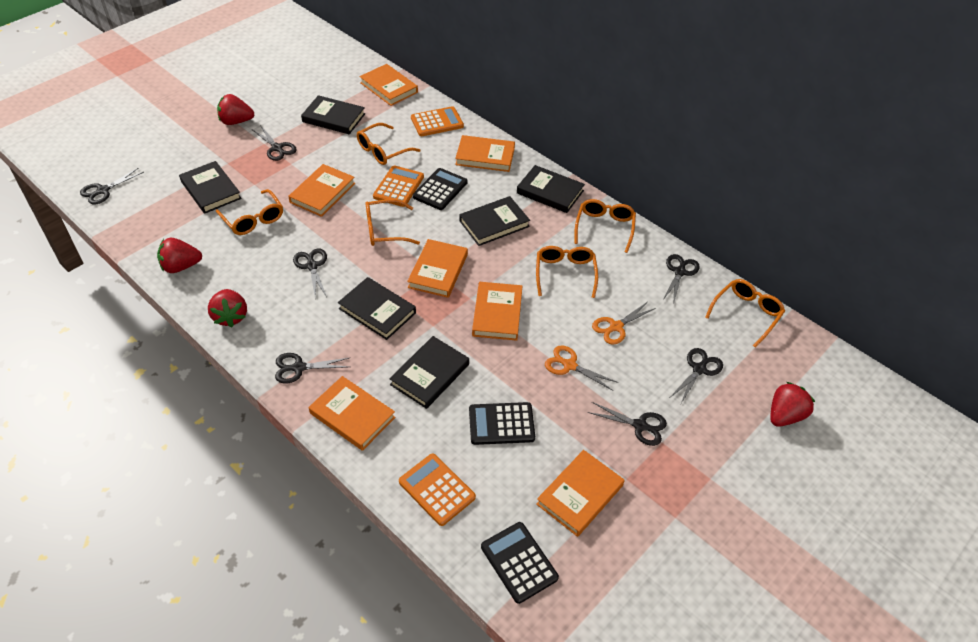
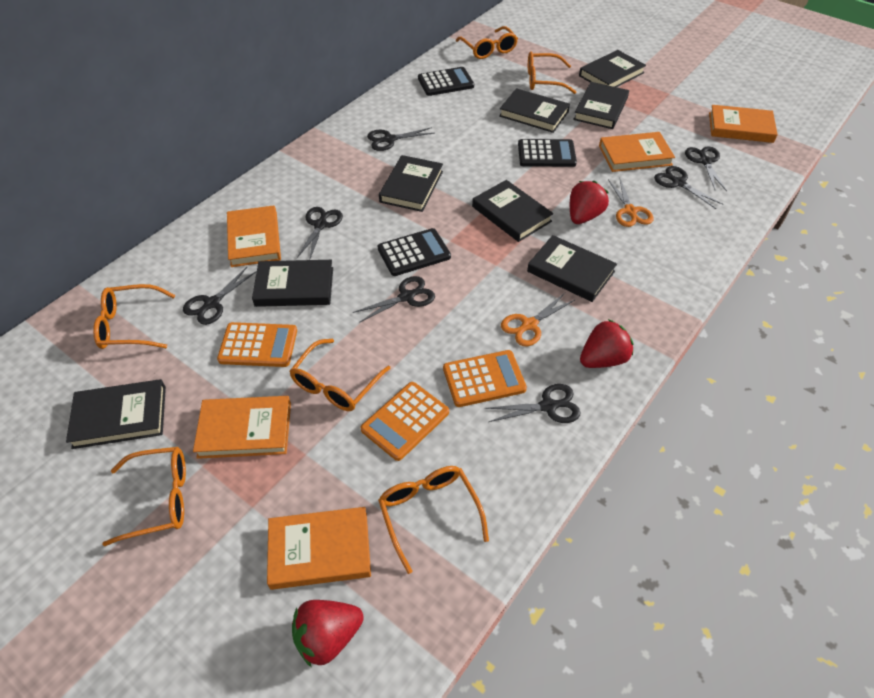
black book: 6 -> 8
orange book: 7 -> 5
red strawberry: 4 -> 3

